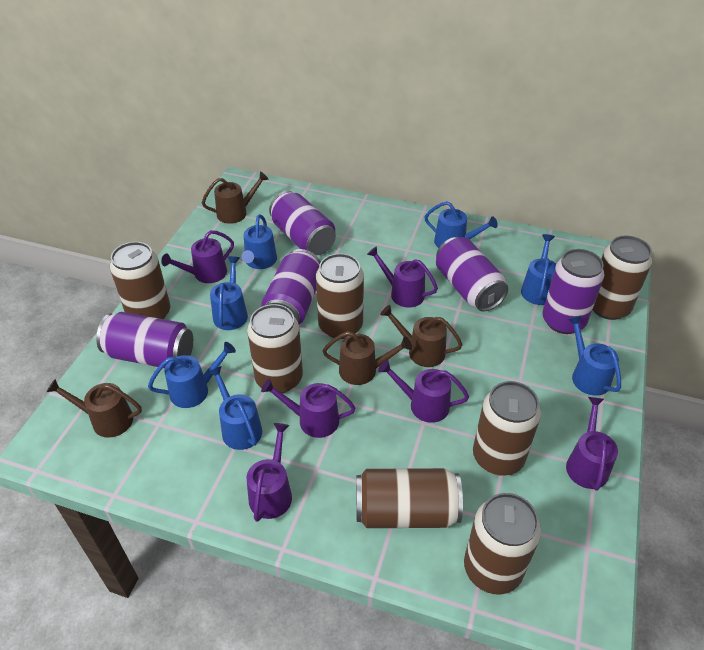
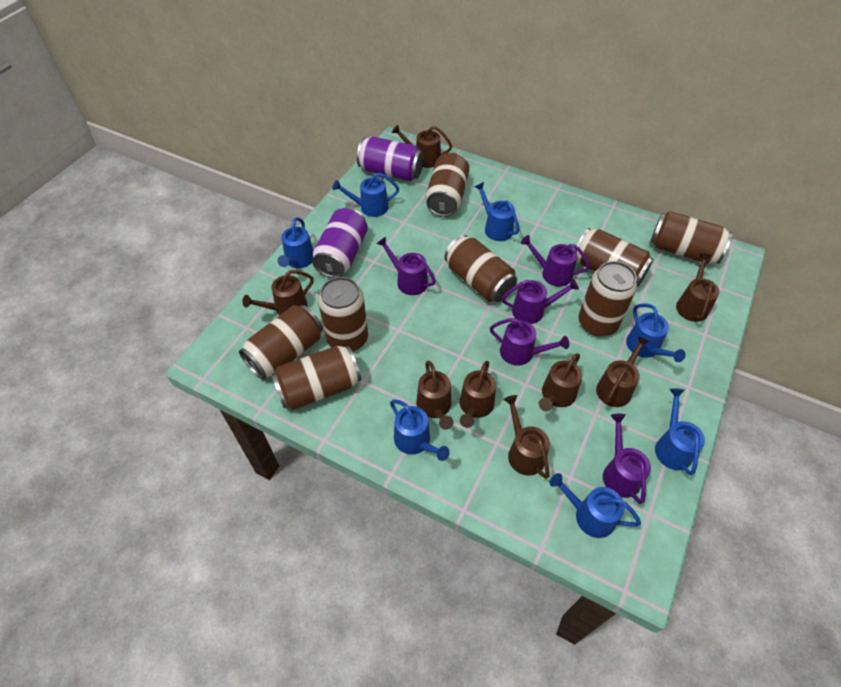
brown can: 7 -> 8
brown watering can: 4 -> 8
purple can: 5 -> 2
purple watering can: 6 -> 5

